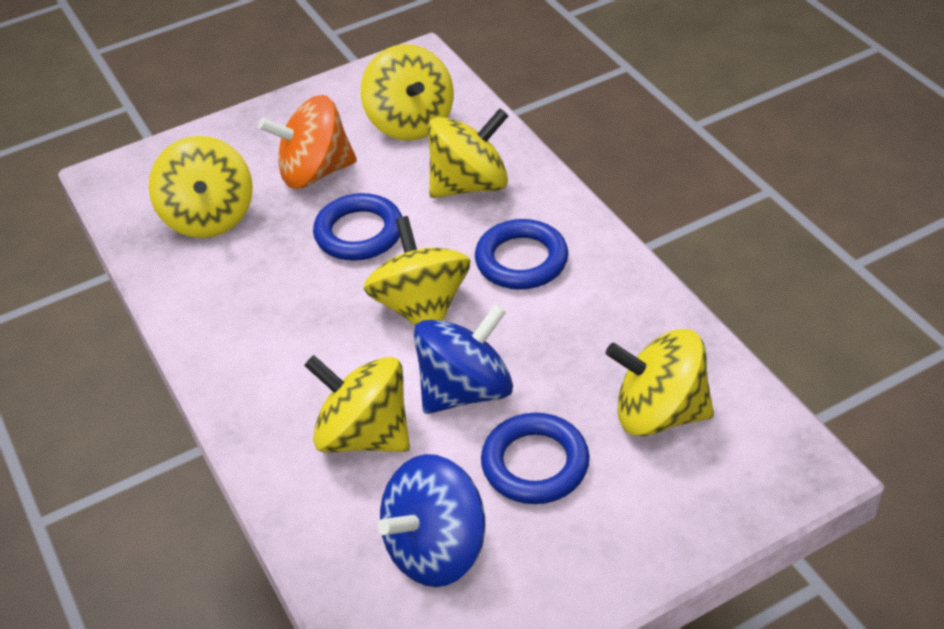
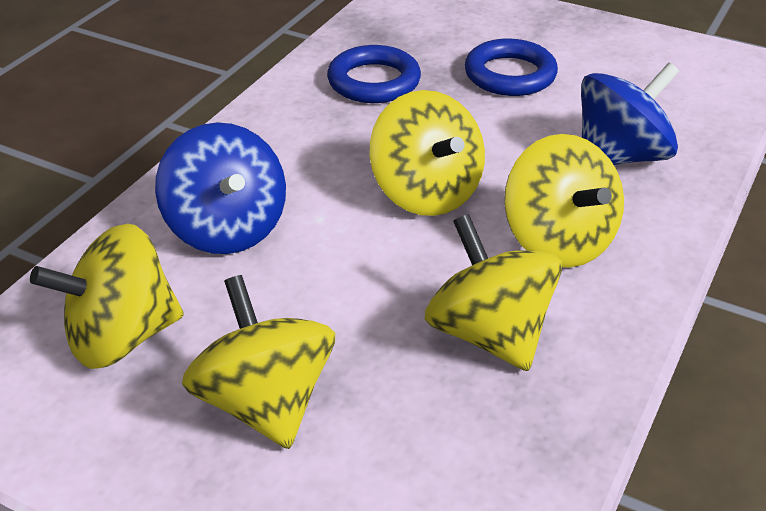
blue ring: 3 -> 2
orange spinning top: 1 -> 0
yellow spinning top: 6 -> 5

